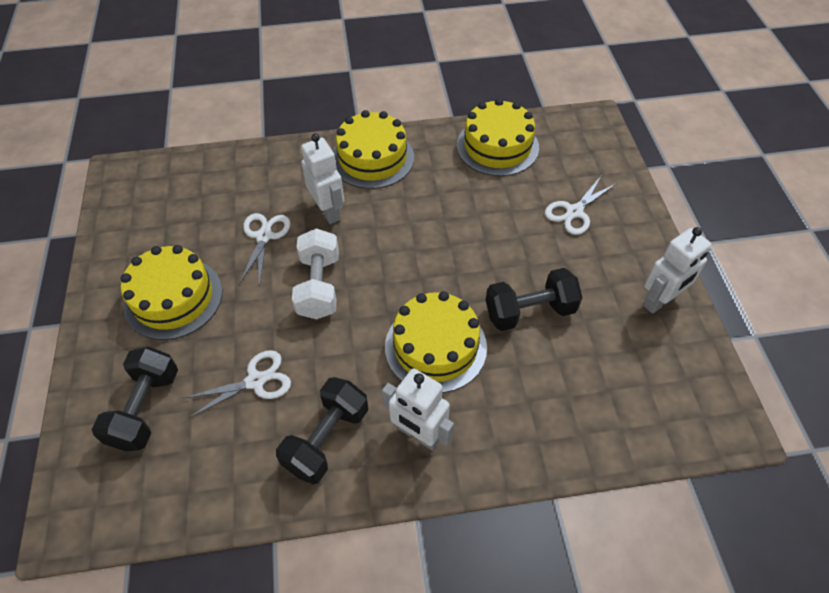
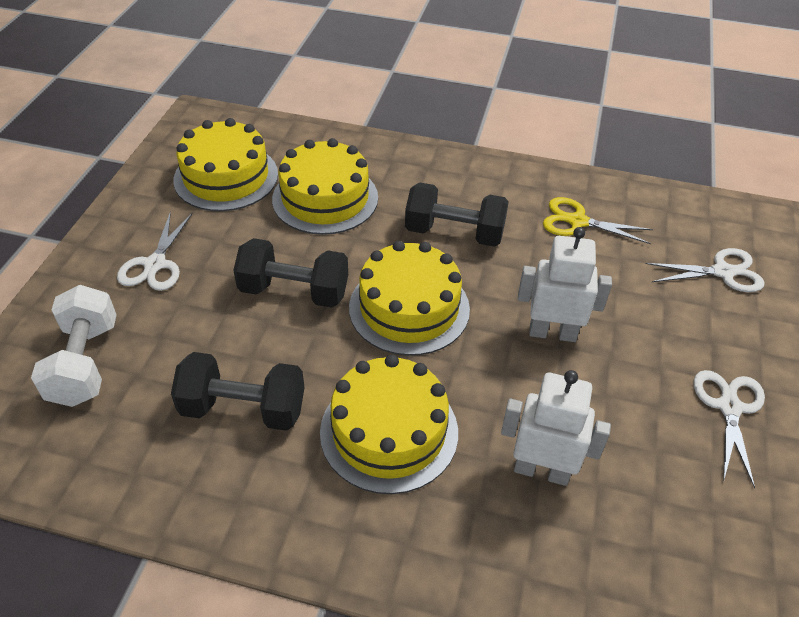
white robot: 3 -> 2
yellow scissors: 0 -> 1

